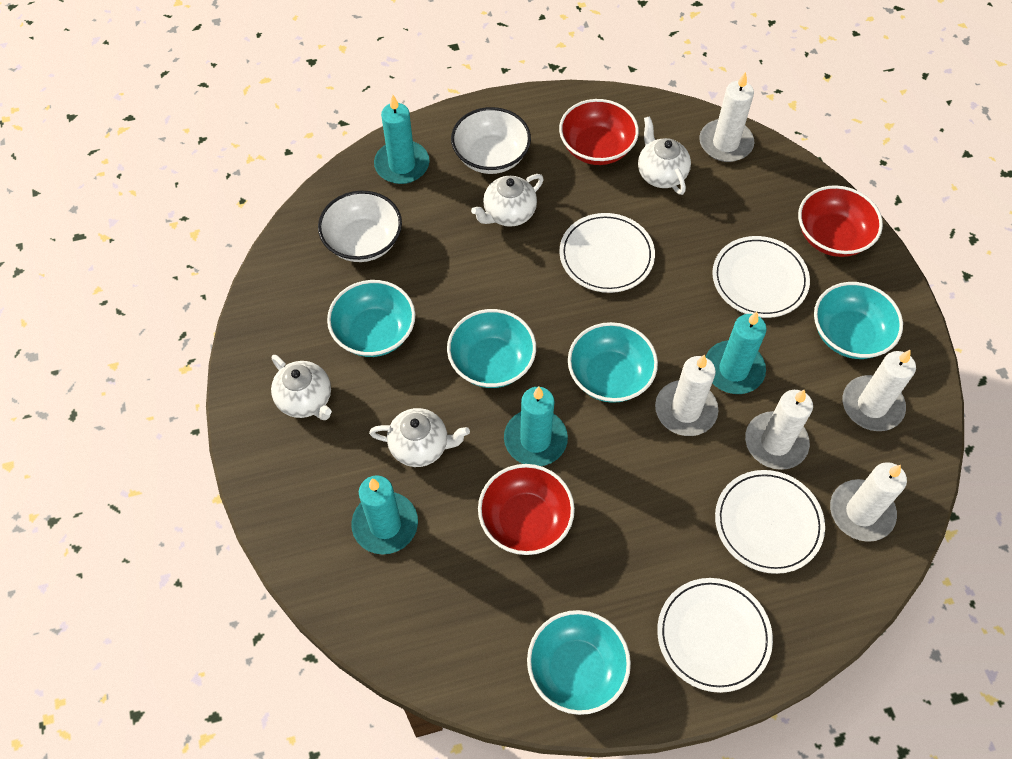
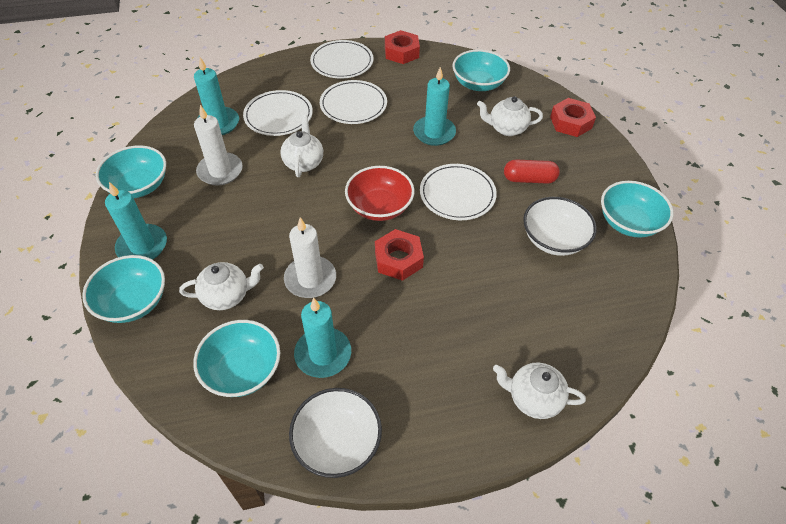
red bowl: 3 -> 1
red capsule: 0 -> 1
red nut: 0 -> 3
white candle: 5 -> 2

